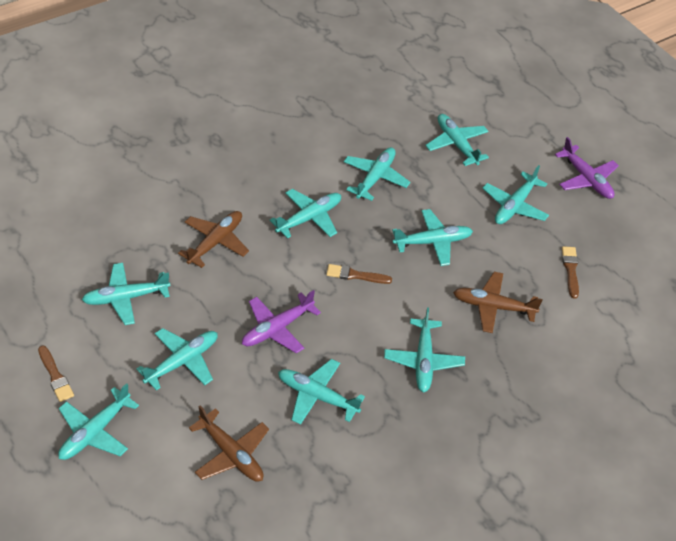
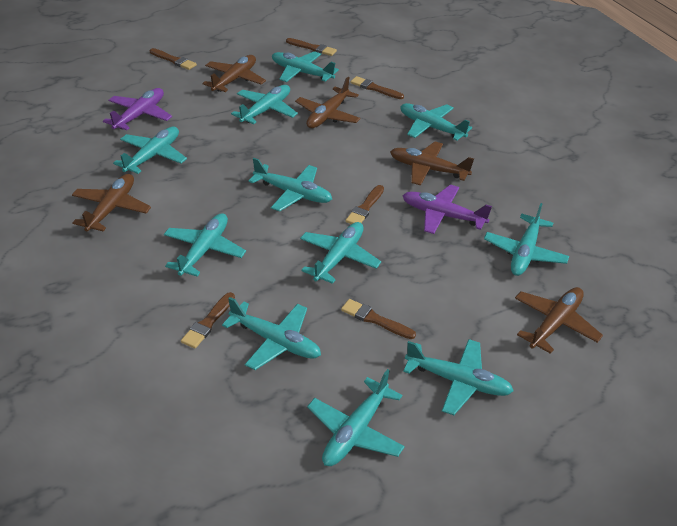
brown brush: 3 -> 6
brown plane: 3 -> 5
turquoise plane: 10 -> 11

